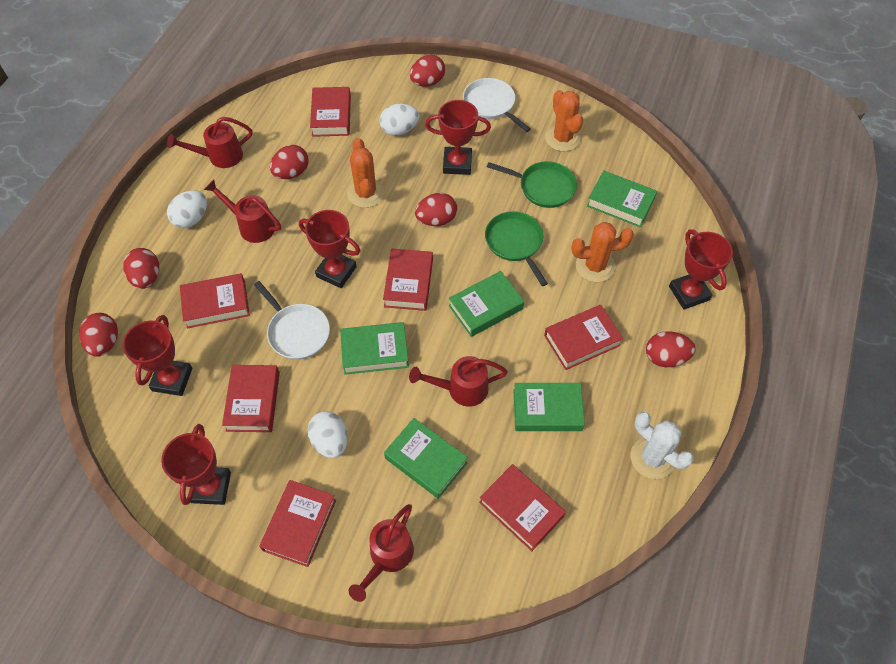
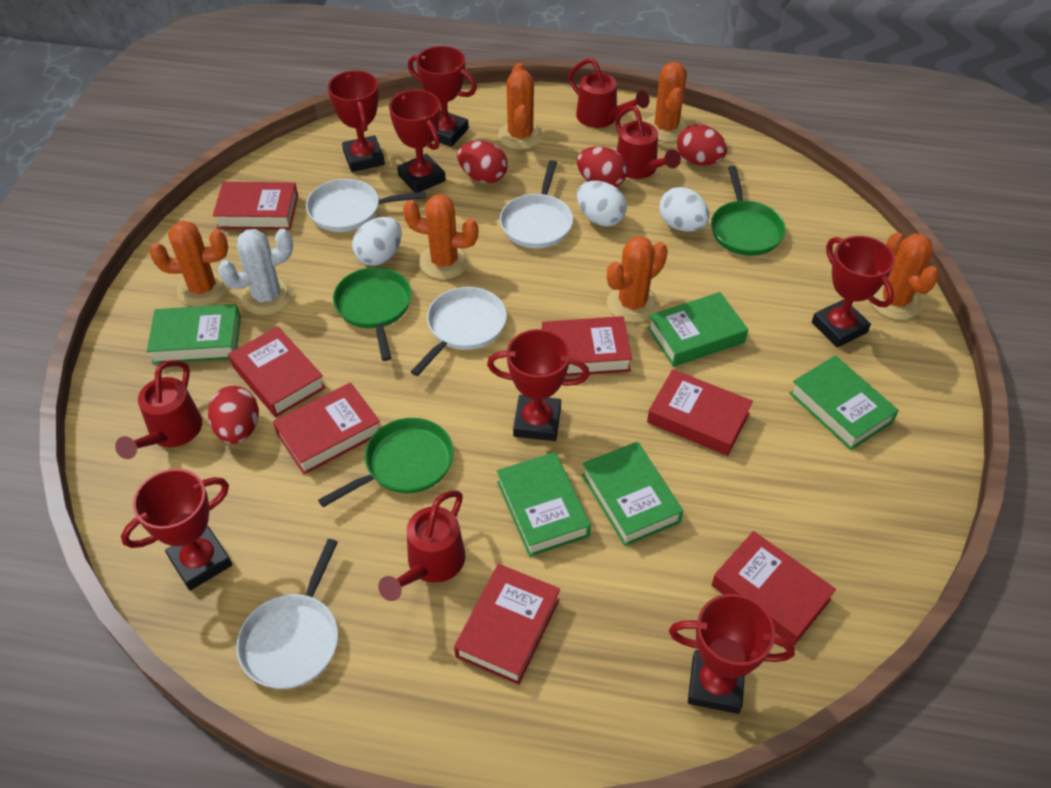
green pan: 2 -> 3
orange cactus: 3 -> 6
red egg: 6 -> 4
red trophy: 5 -> 7
white pan: 2 -> 4

